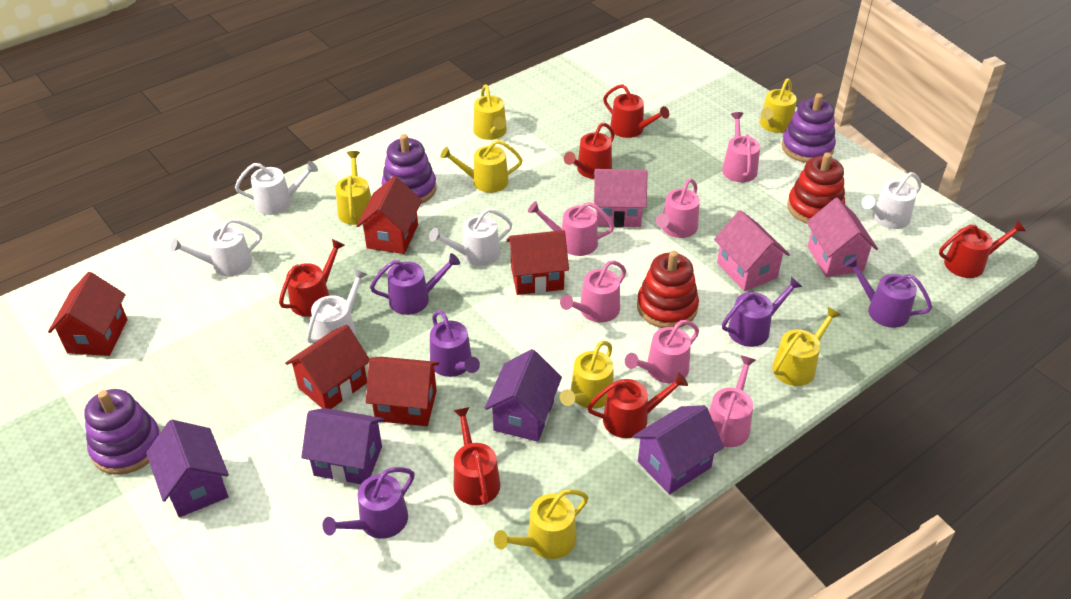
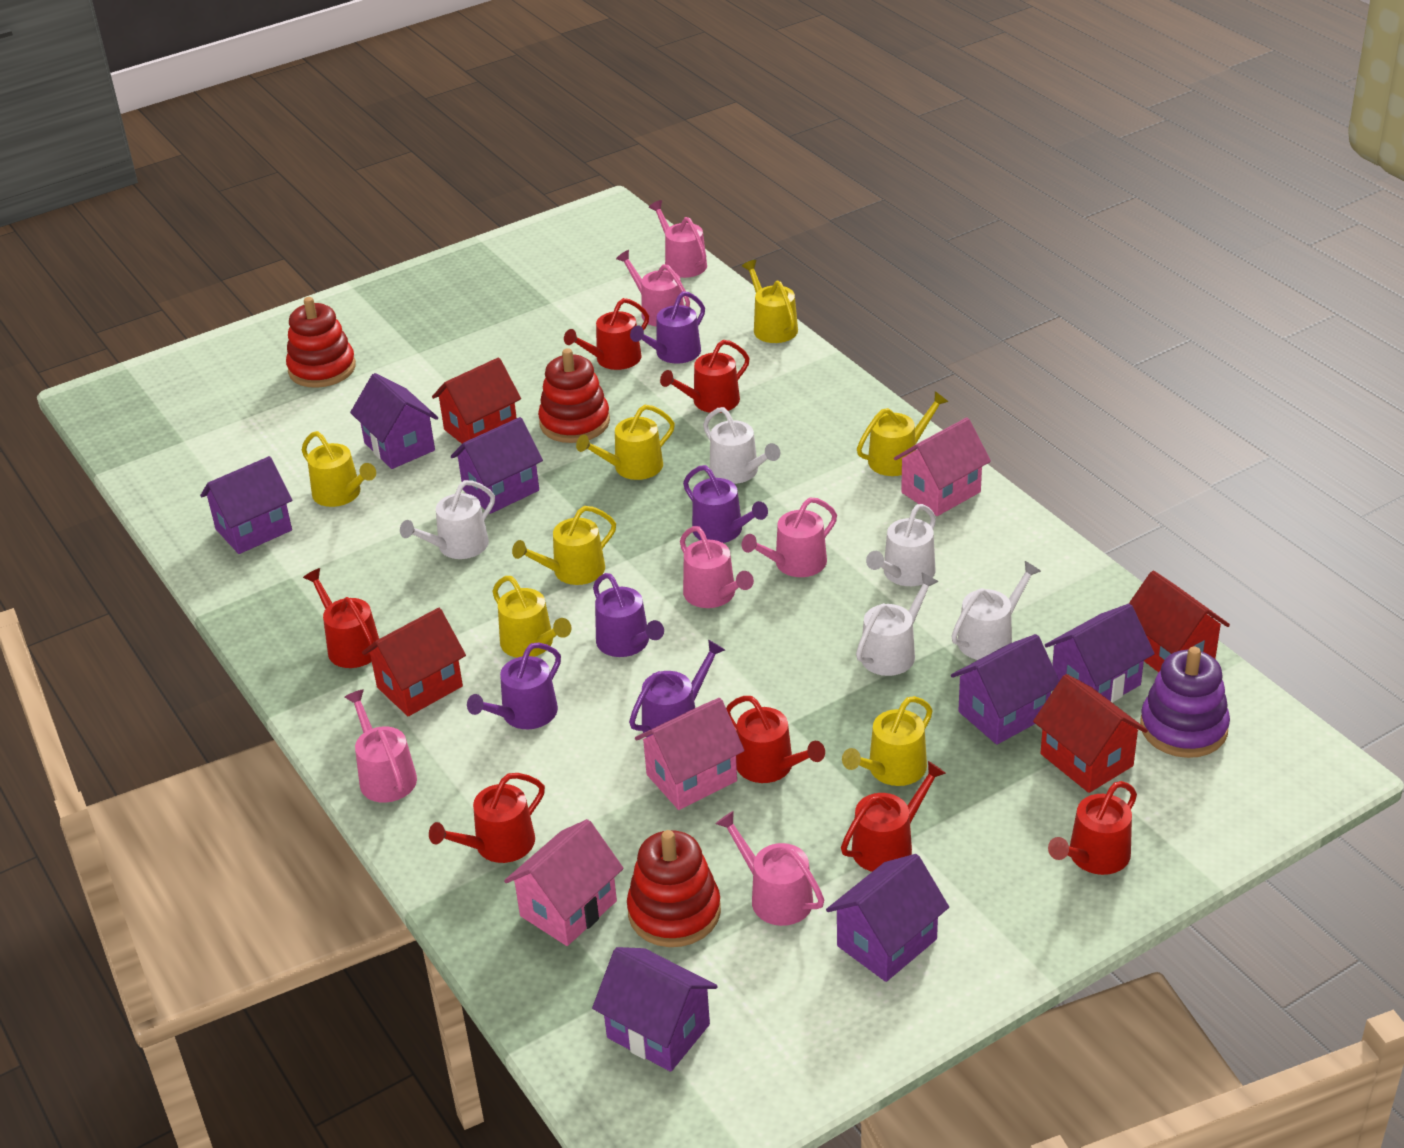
purple house: 4 -> 7
purple stacking toy: 3 -> 1
red house: 5 -> 4
red stacking toy: 2 -> 3
red watering can: 6 -> 7

